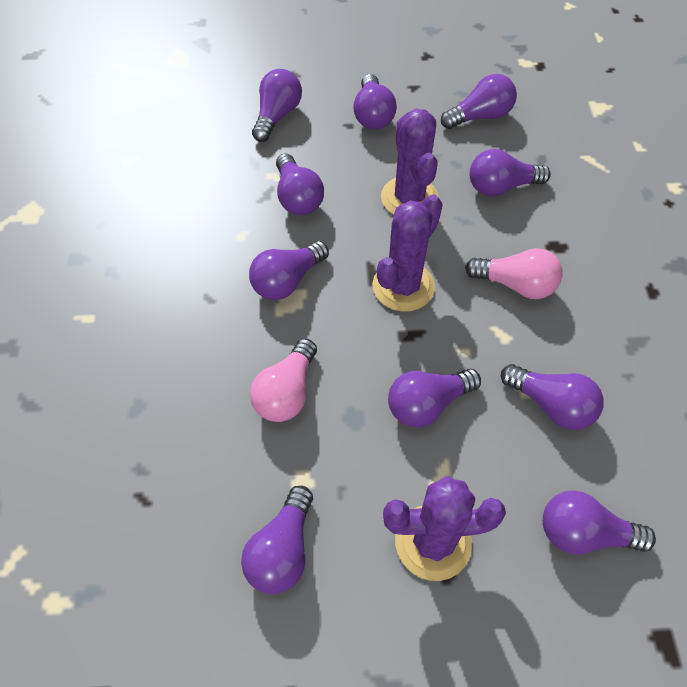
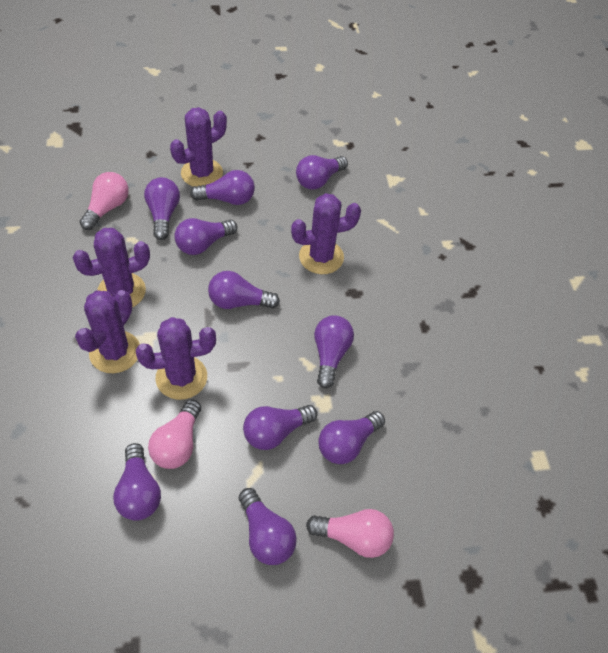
pink light bulb: 2 -> 3
purple cactus: 3 -> 5

